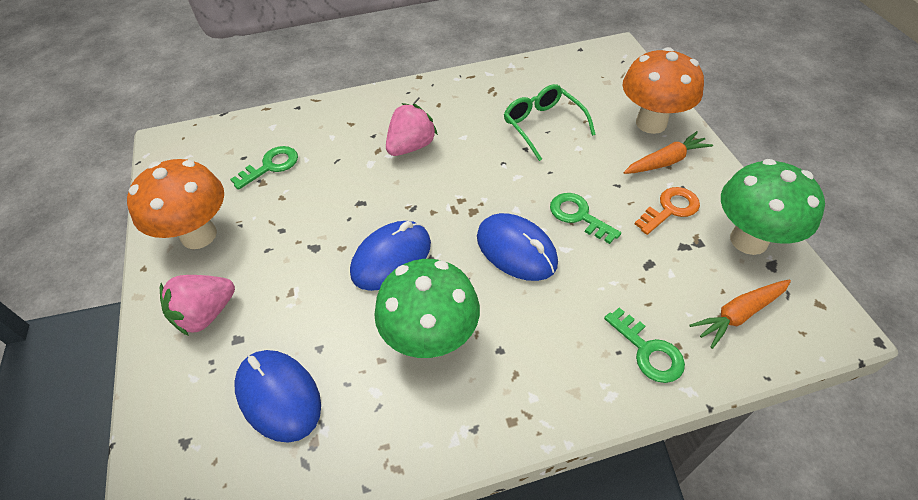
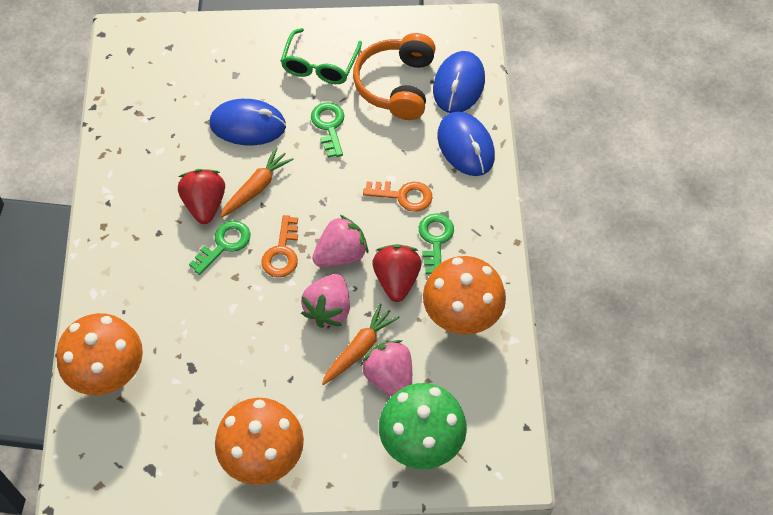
green mushroom: 2 -> 1
orange headphones: 0 -> 1
orange key: 1 -> 2
orange mushroom: 2 -> 3
pink strawberry: 2 -> 3
red strawberry: 0 -> 2

